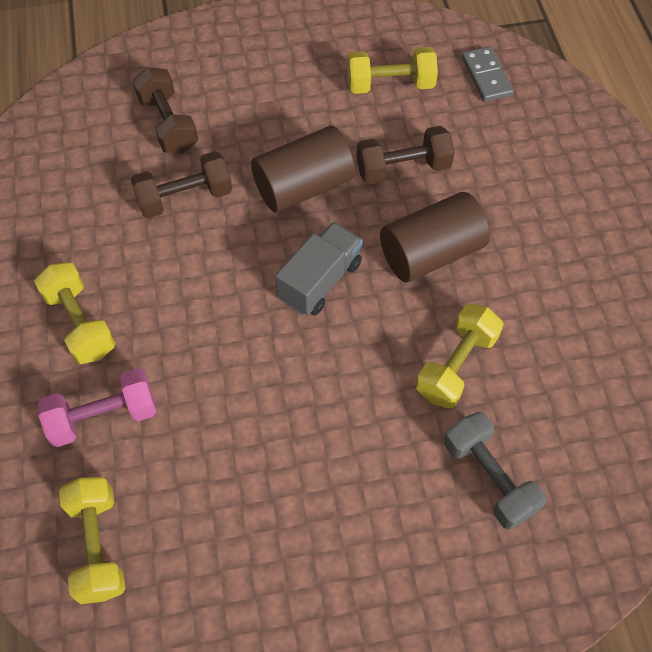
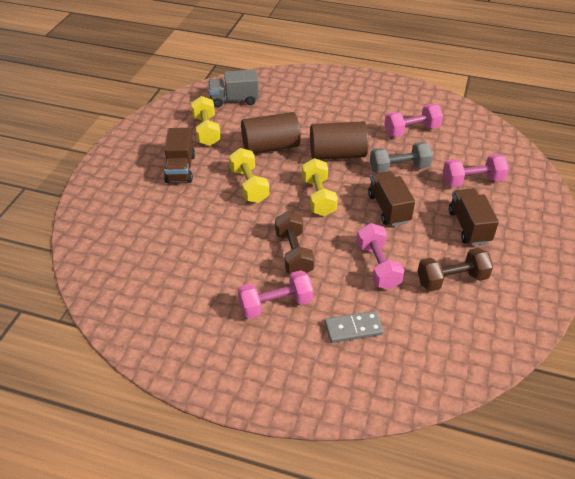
brown dumbbell: 3 -> 2
brown truck: 0 -> 3
pink dumbbell: 1 -> 4
yellow dumbbell: 4 -> 3

